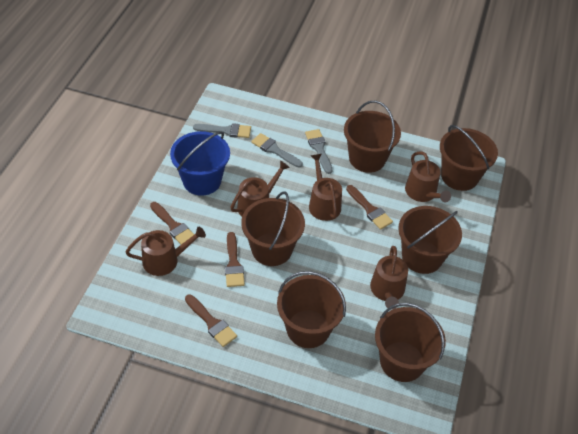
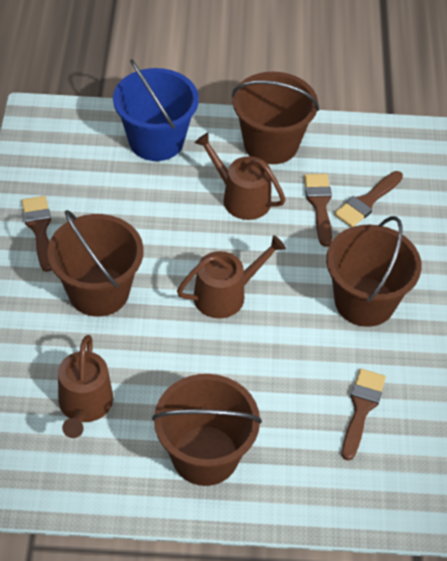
brown bucket: 6 -> 4
brown watering can: 5 -> 3
grey brush: 3 -> 0

